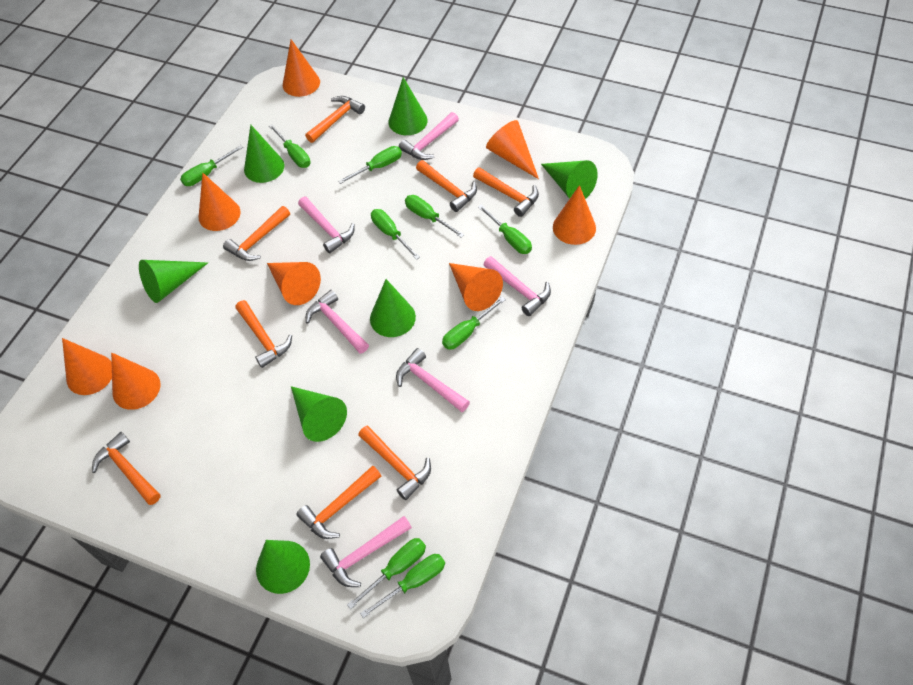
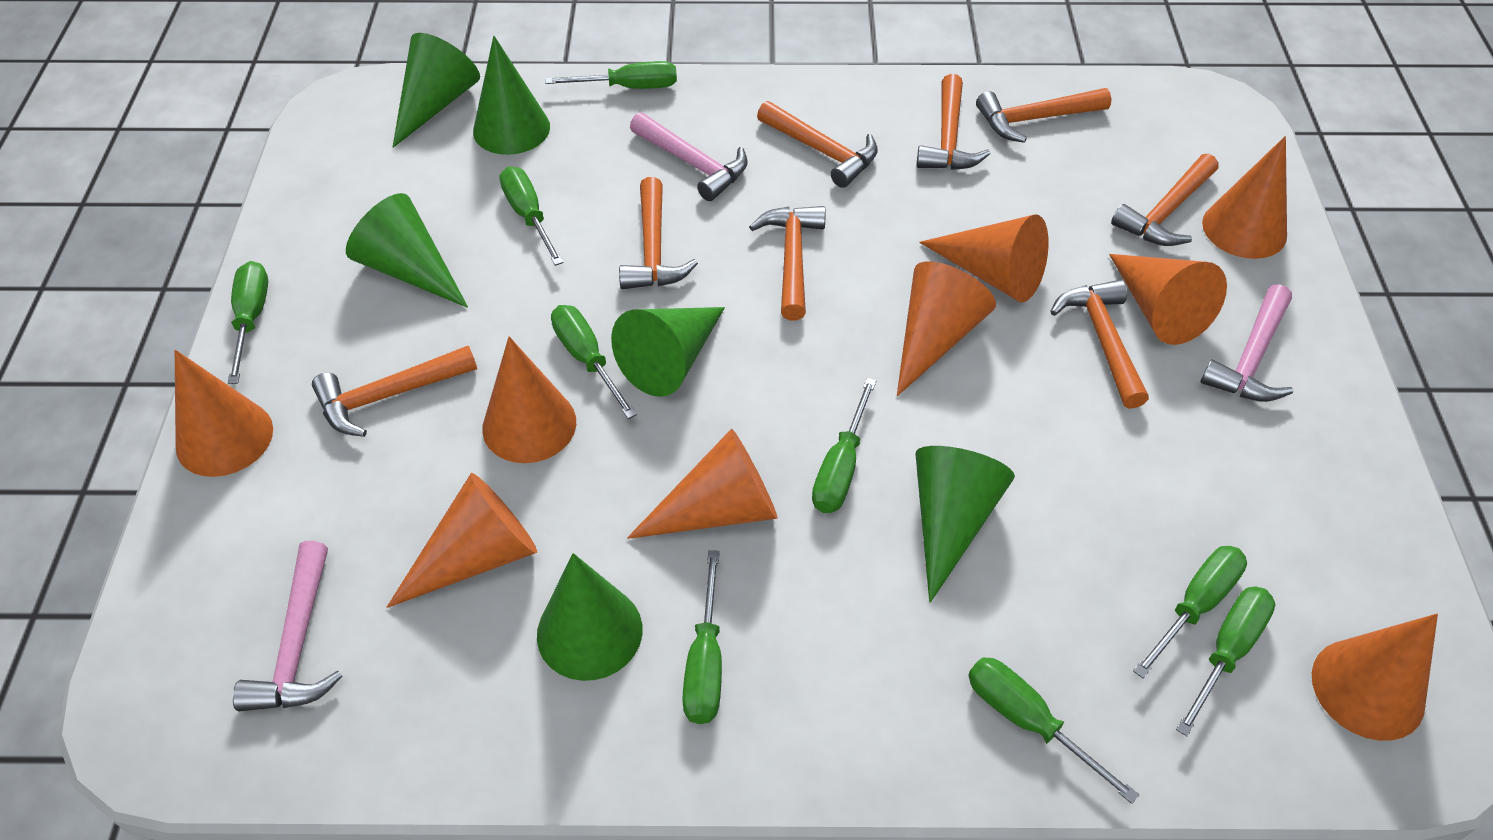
green cone: 7 -> 6
orange cone: 8 -> 9
pink hammer: 6 -> 3

